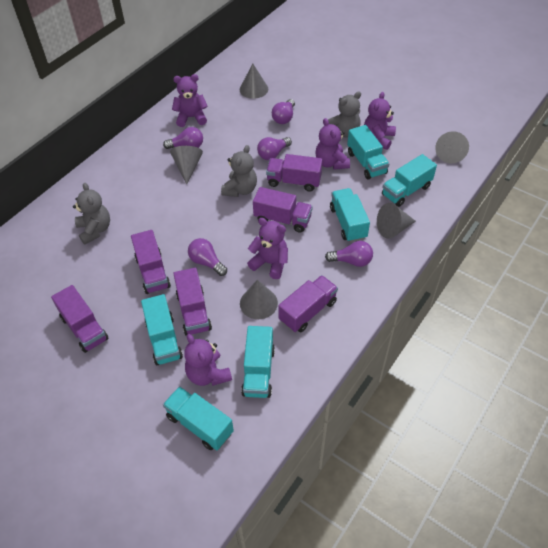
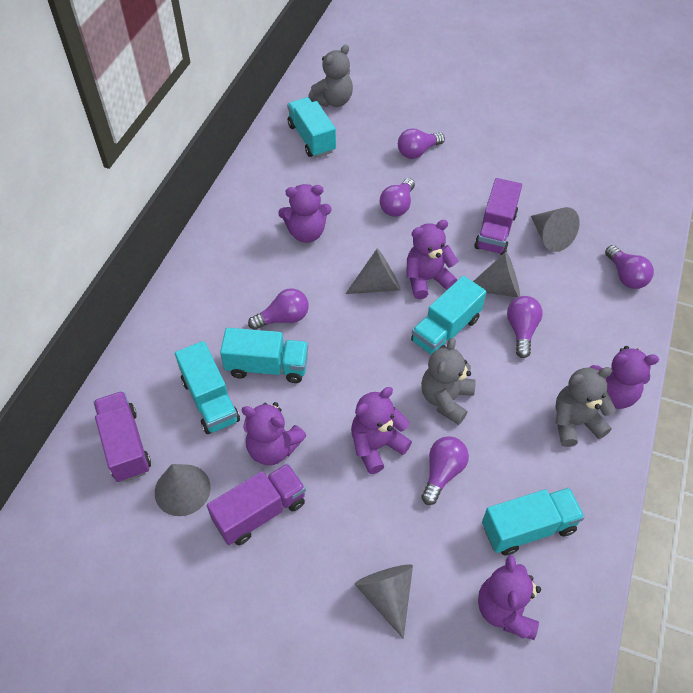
purple light bulb: 5 -> 6
purple teddy bear: 5 -> 6
purple truck: 6 -> 3
turquoise truck: 6 -> 5

